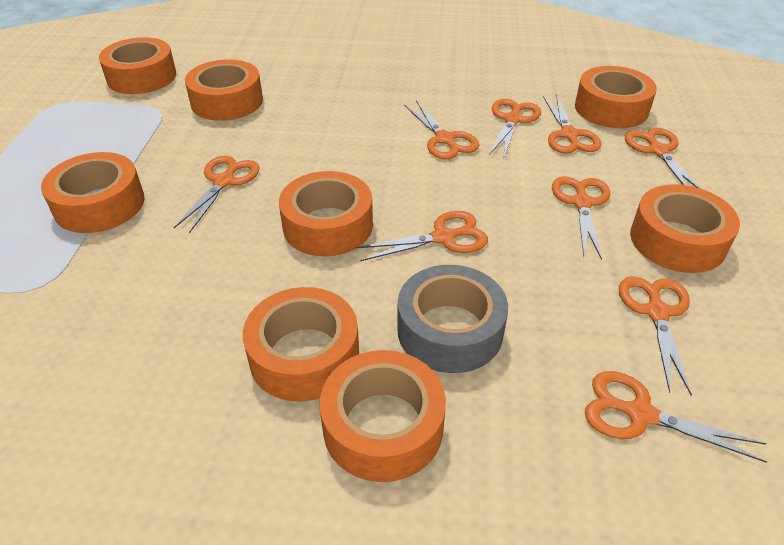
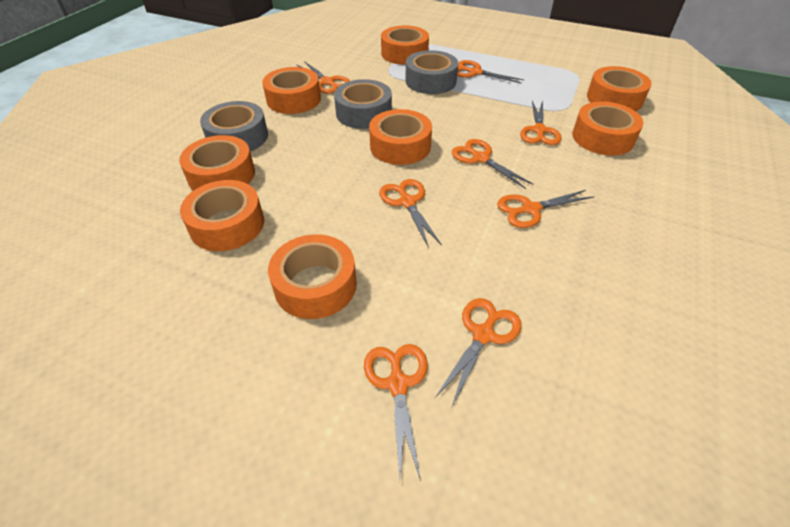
grey tape: 1 -> 3
orange scissors: 9 -> 8

